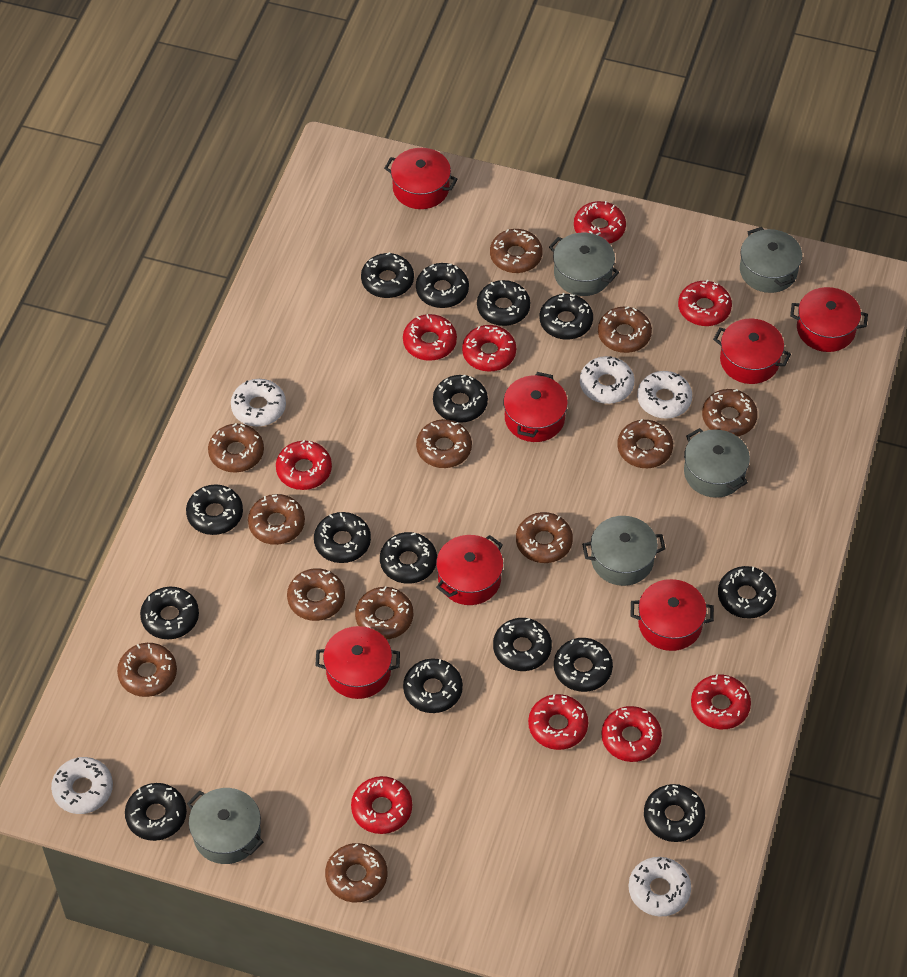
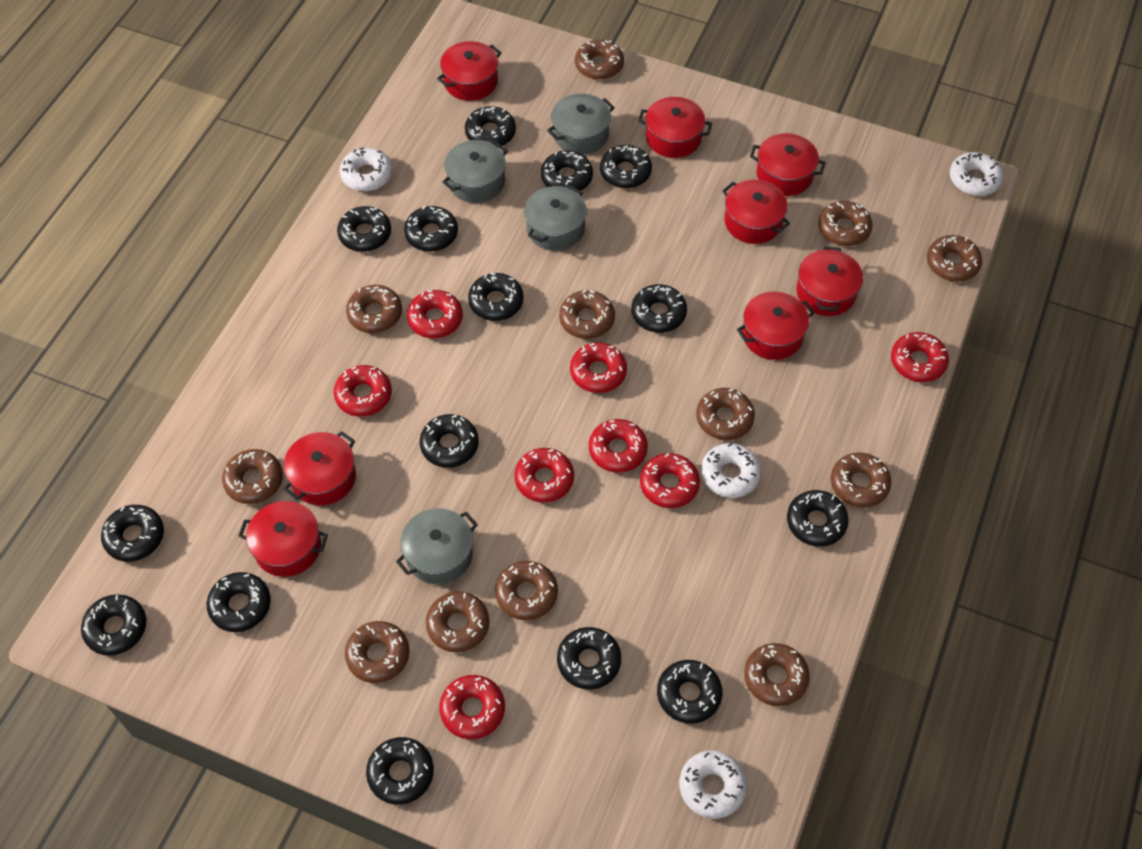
grey pot: 5 -> 4
red donut: 9 -> 8
red pot: 7 -> 8
white donut: 5 -> 4

